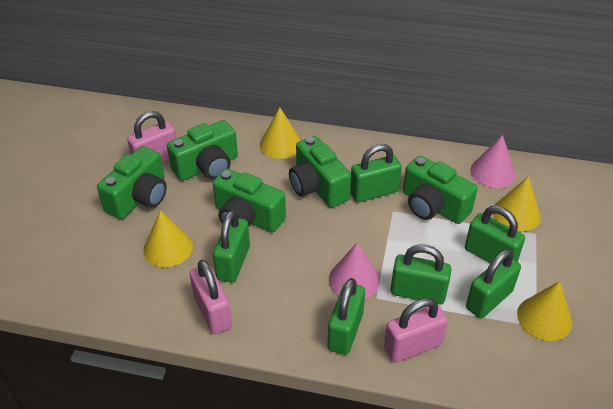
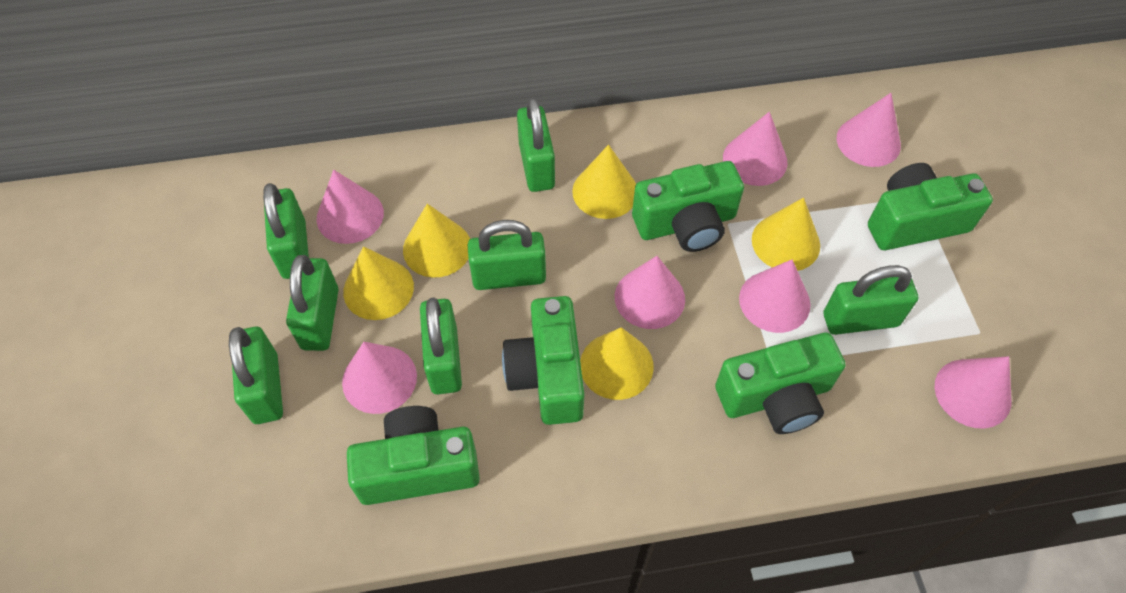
green padlock: 6 -> 7
pink cone: 2 -> 7
pink padlock: 3 -> 0
yellow cone: 4 -> 5

